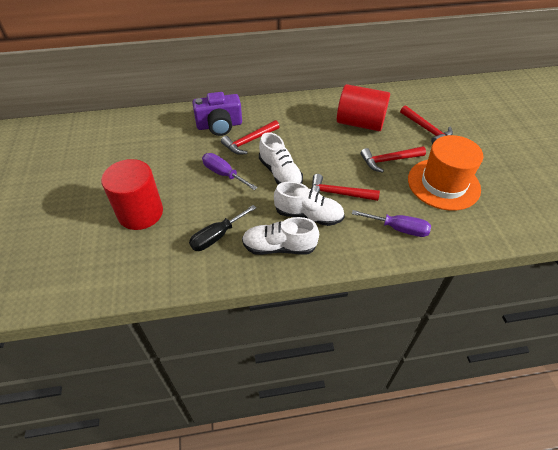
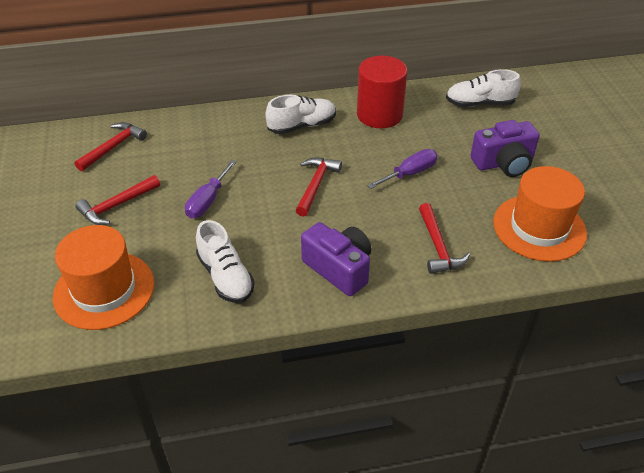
black screwdriver: 1 -> 0
orange hat: 1 -> 2
purple camera: 1 -> 2
red cylinder: 2 -> 1

